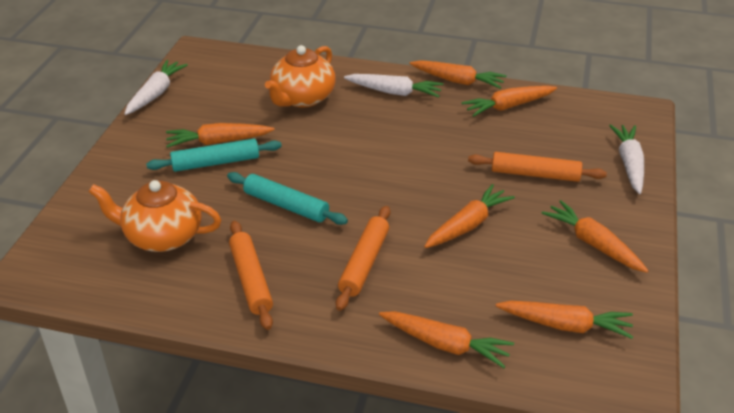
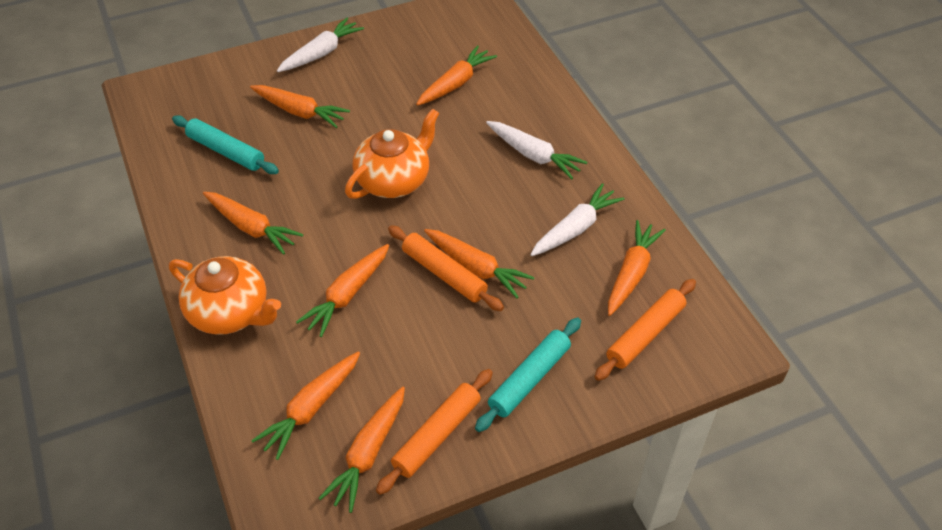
orange carrot: 7 -> 8

